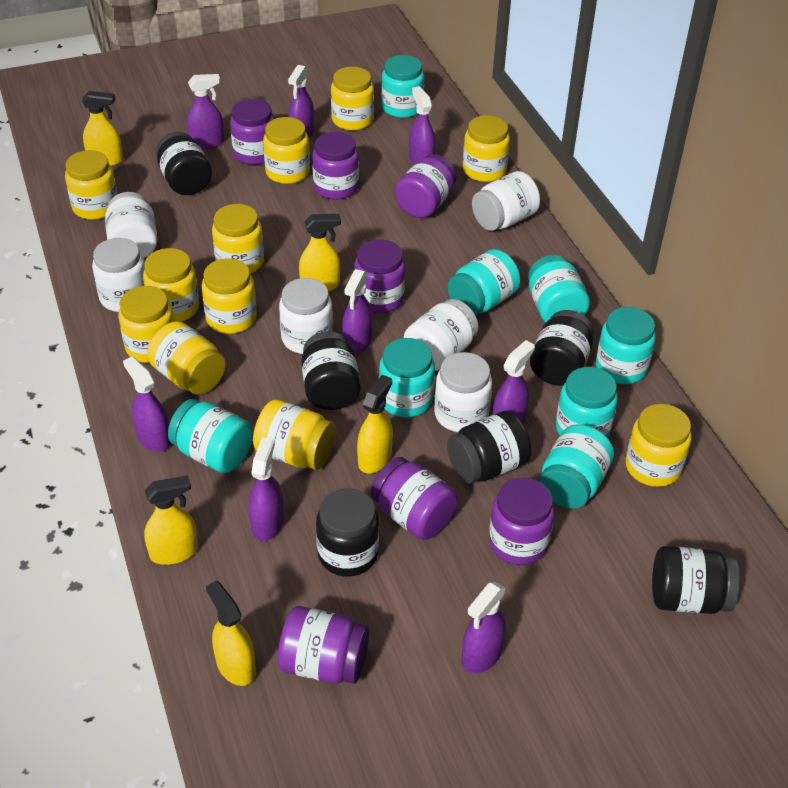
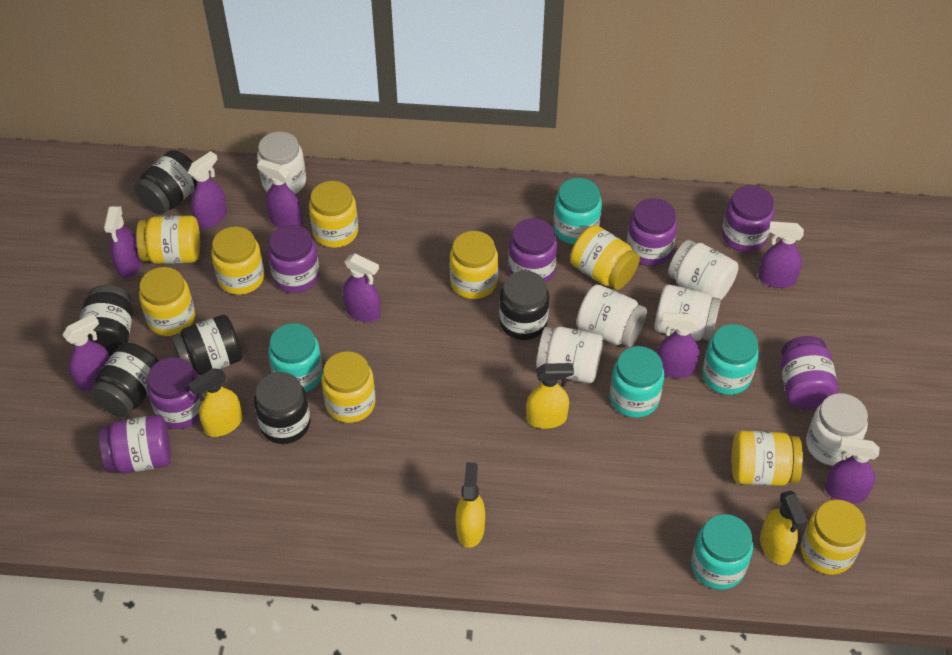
turquoise jar: 8 -> 5
yellow jar: 11 -> 9
yellow spray bottle: 5 -> 4

